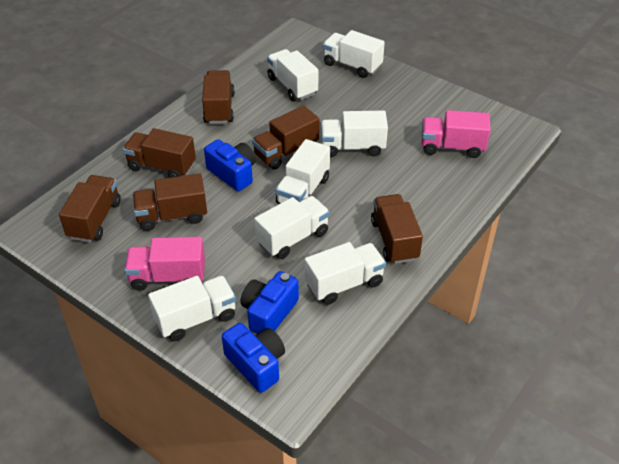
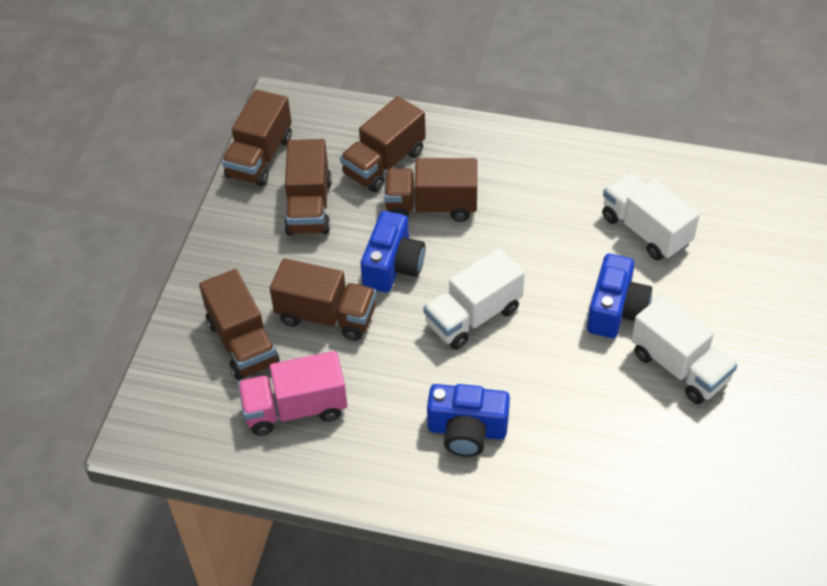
pink truck: 2 -> 1
white truck: 7 -> 3

